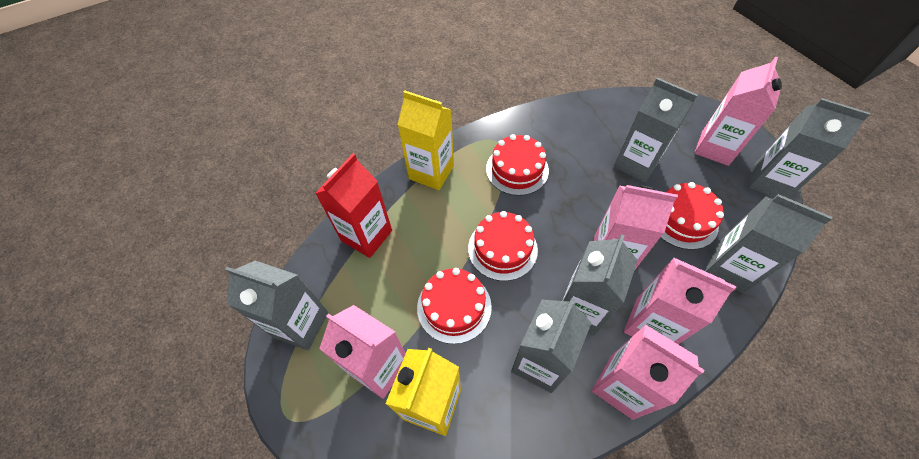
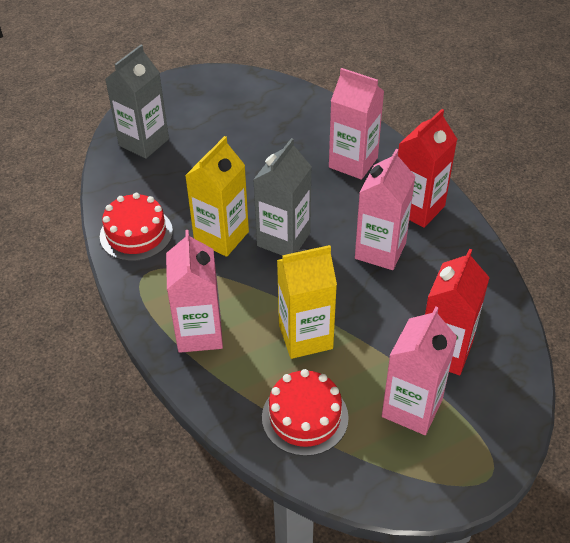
grey carton: 6 -> 2
pink carton: 5 -> 4
red cake: 4 -> 2
red carton: 1 -> 2

